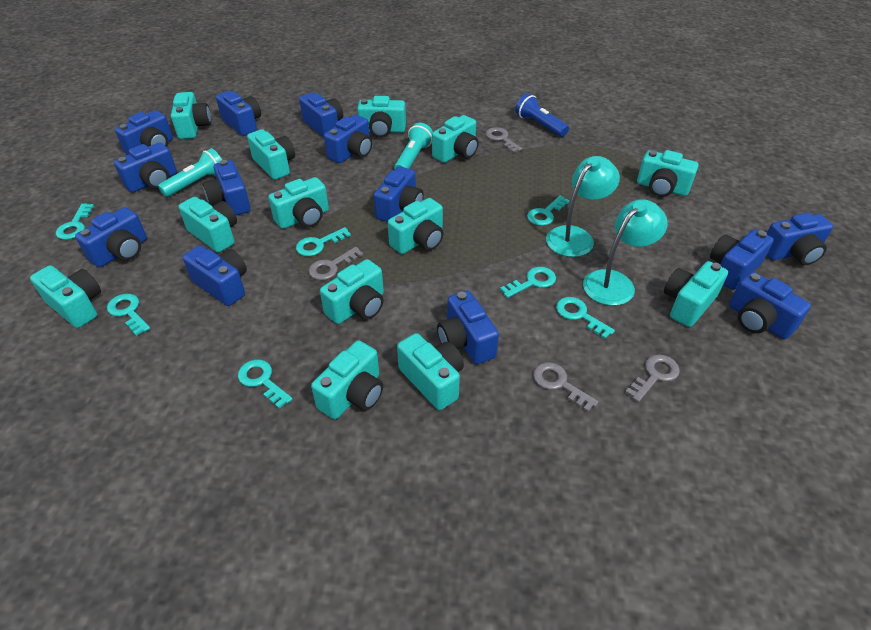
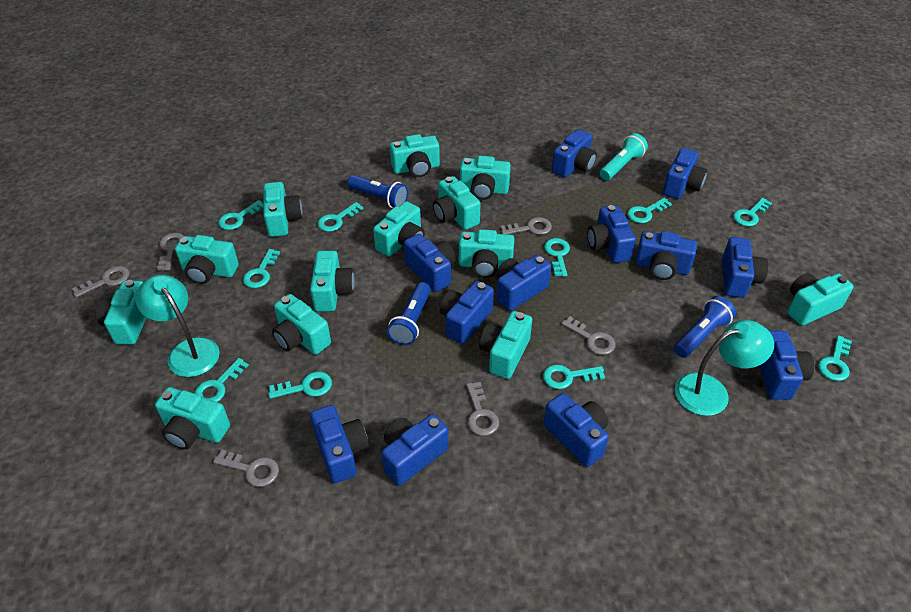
blue camera: 13 -> 12
blue flashlight: 1 -> 3
grey key: 4 -> 6
turquoise flashlight: 2 -> 1
turquoise key: 7 -> 10

